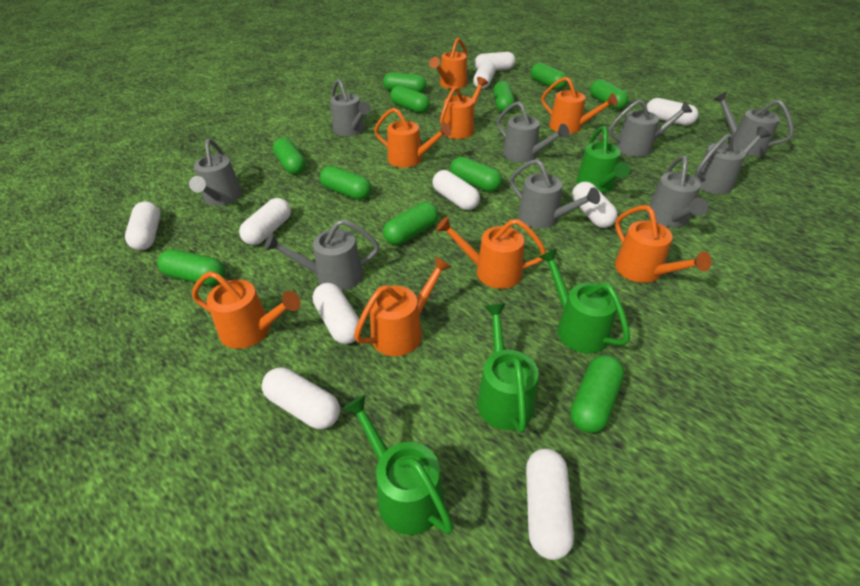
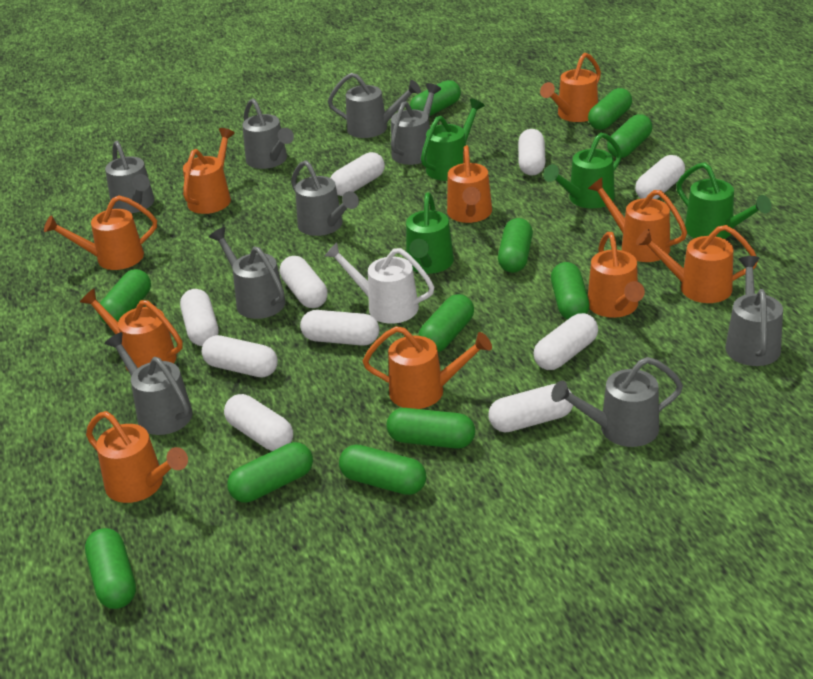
orange watering can: 8 -> 10
white watering can: 0 -> 1

